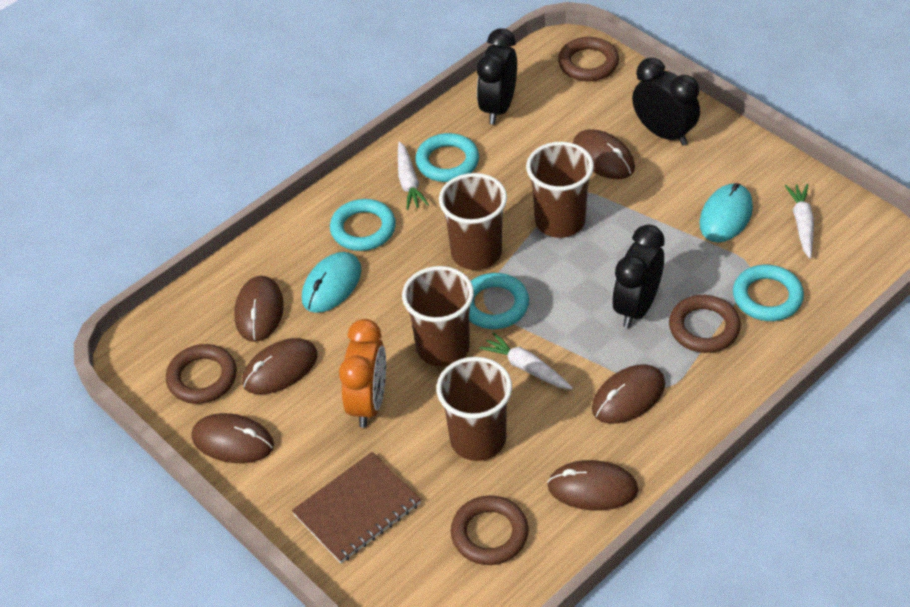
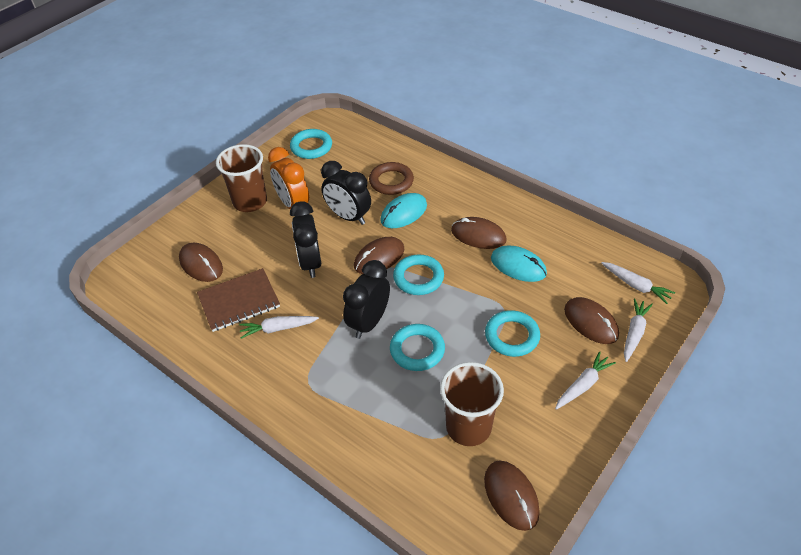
brown cup: 4 -> 2
brown mouse: 6 -> 5
brown ring: 4 -> 1
white carrot: 3 -> 4

